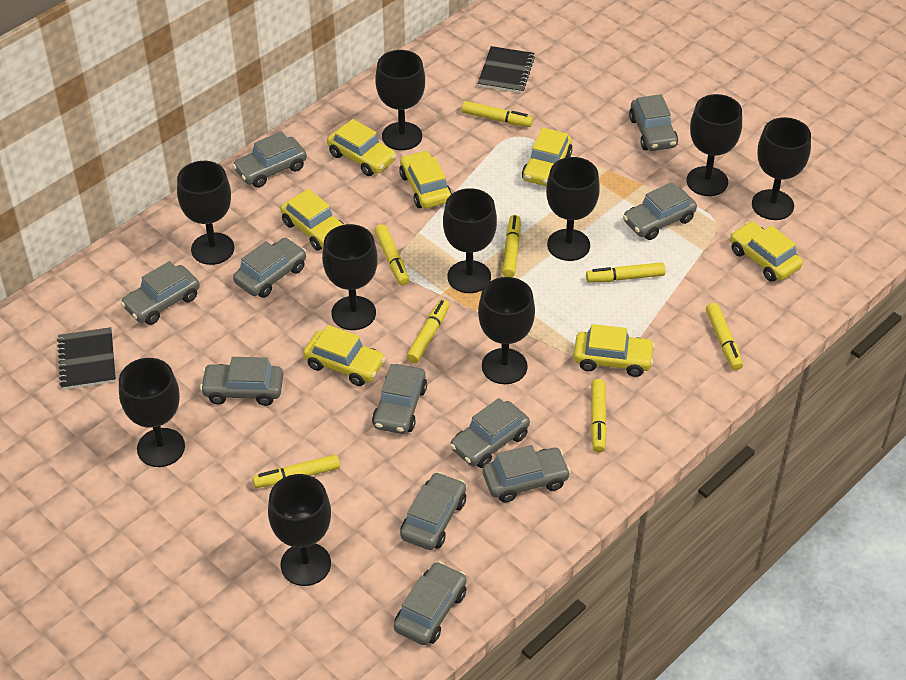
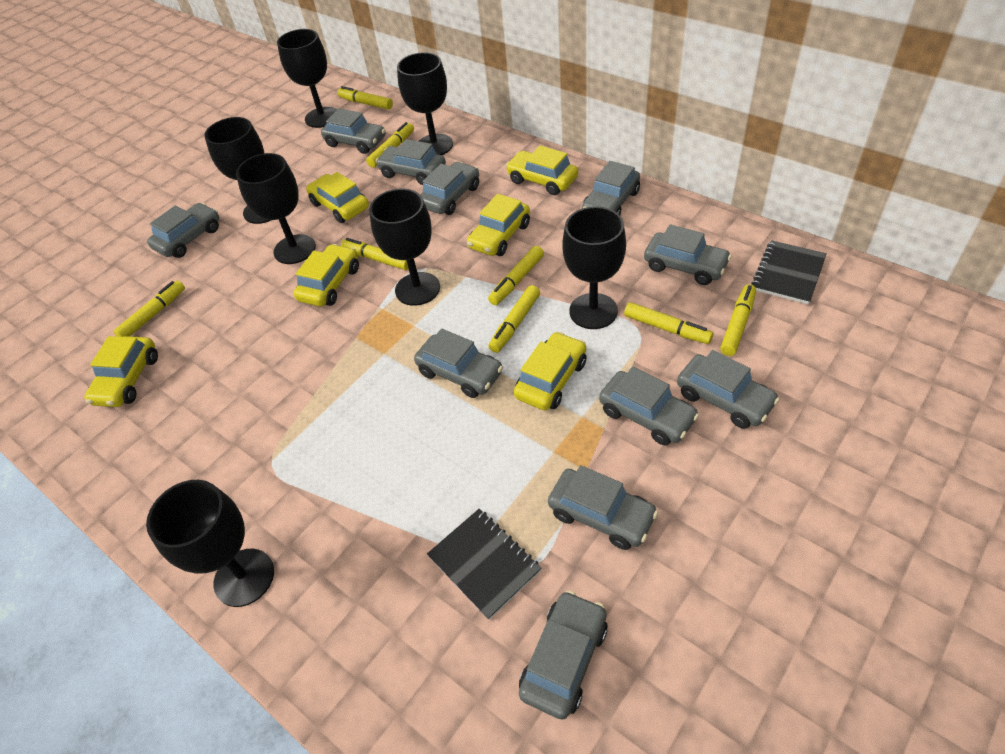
black goblet: 10 -> 7
yellow car: 7 -> 6

